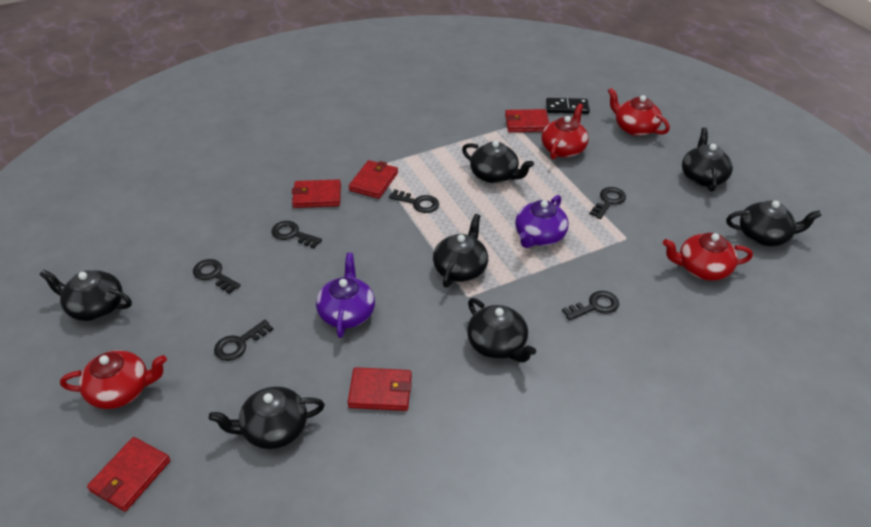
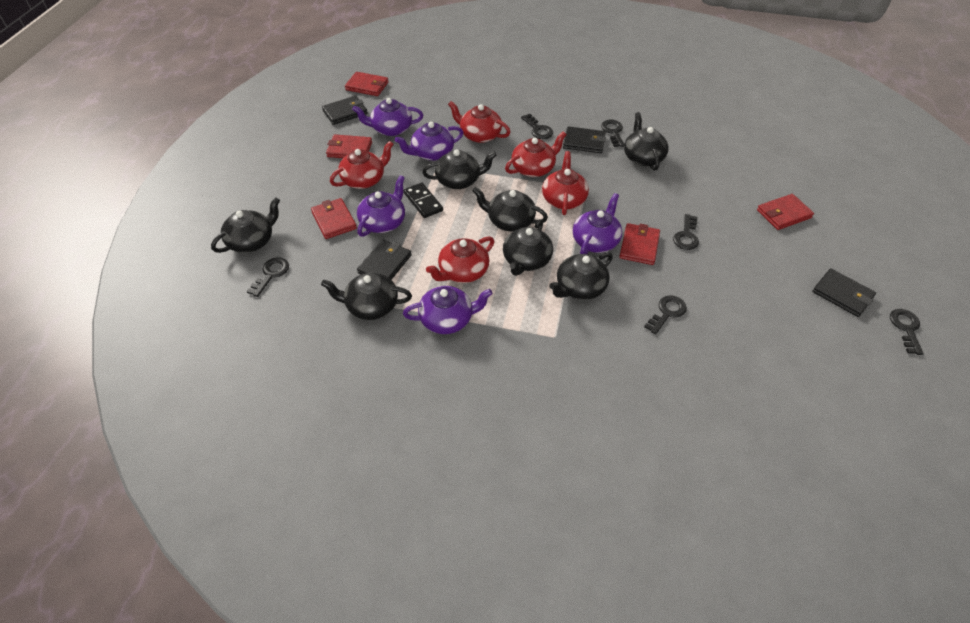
black wallet: 0 -> 4
purple teapot: 2 -> 5
red teapot: 4 -> 5

